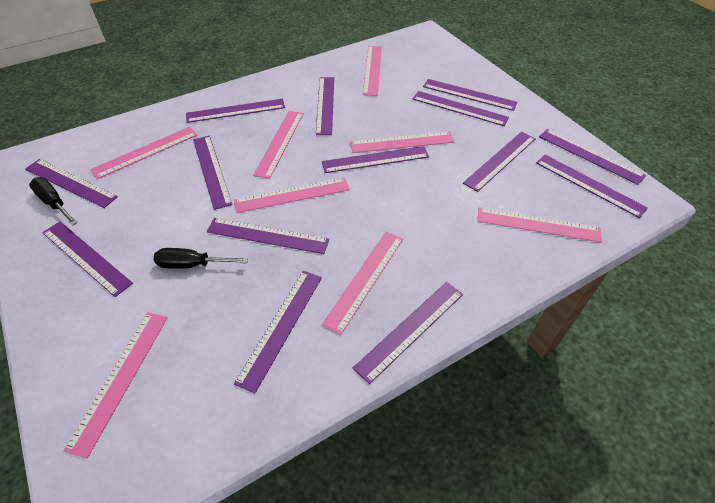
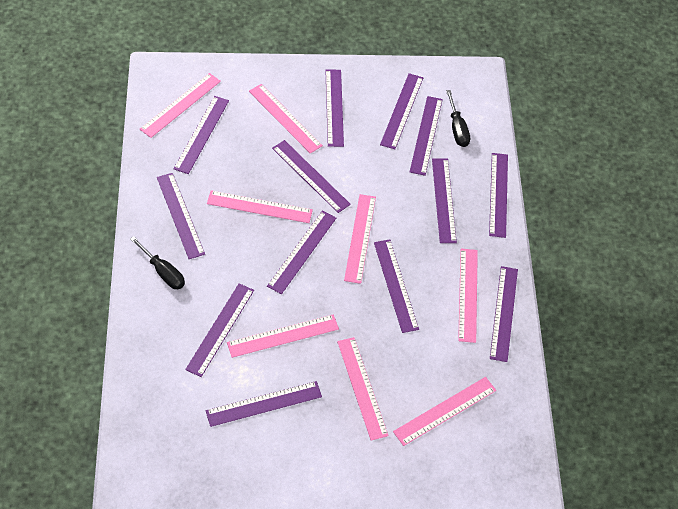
purple ruler: 14 -> 13

